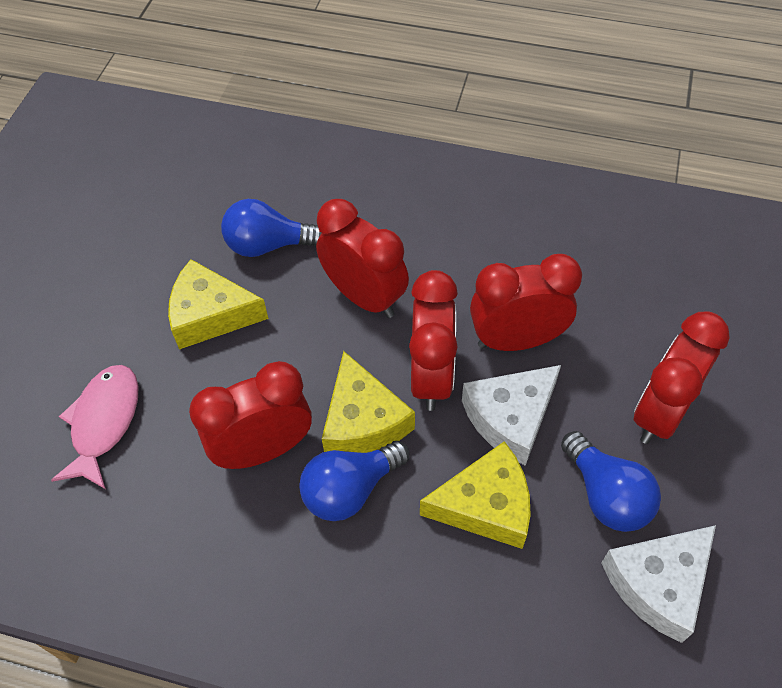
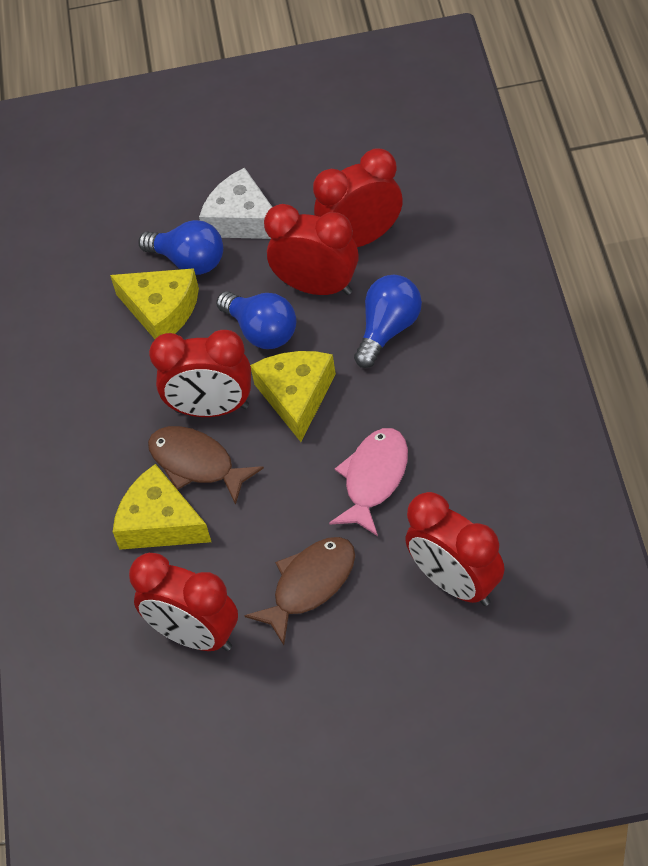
brown fish: 0 -> 2
white cheese: 2 -> 1

